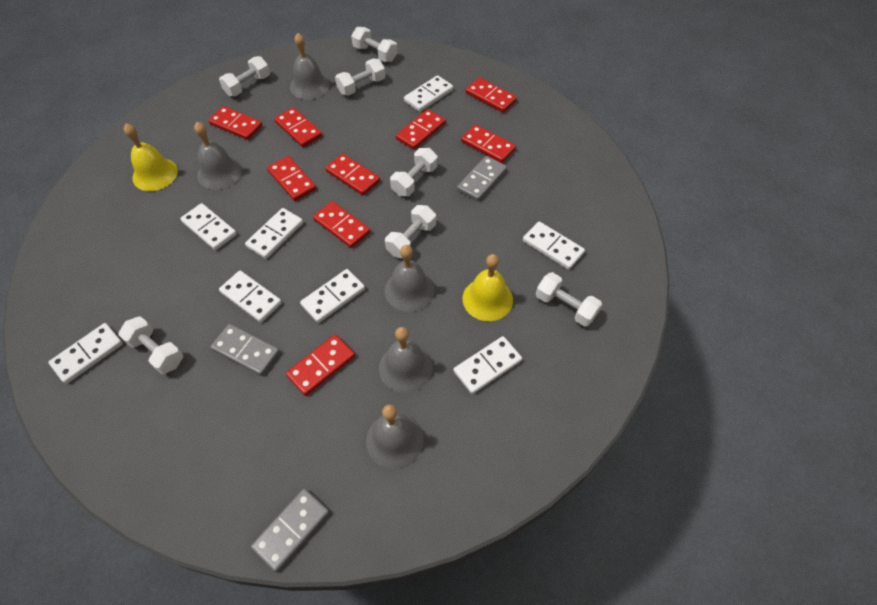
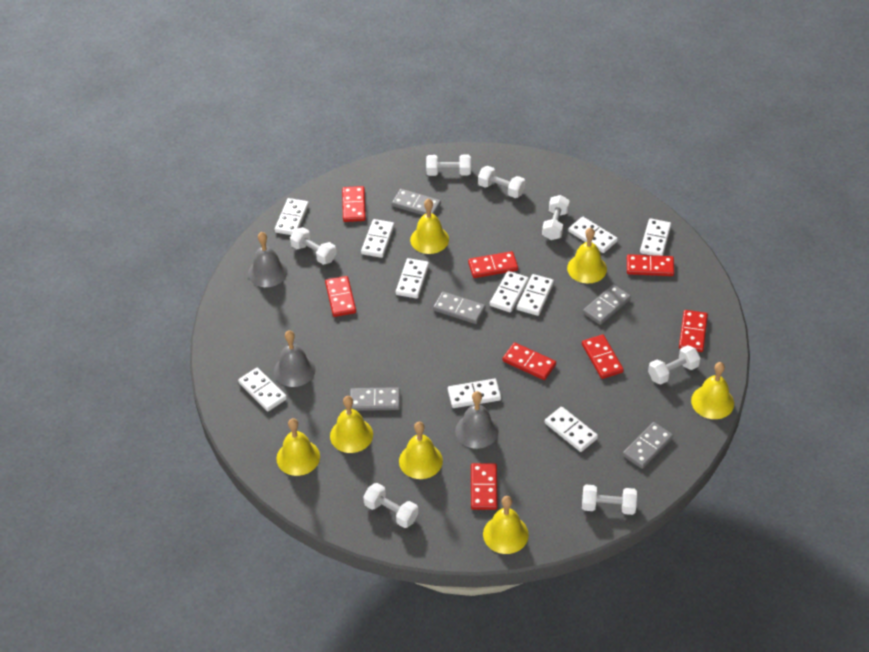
grey bell: 5 -> 3
grey domino: 3 -> 5
red domino: 9 -> 8
white domino: 8 -> 10
yellow bell: 2 -> 7

